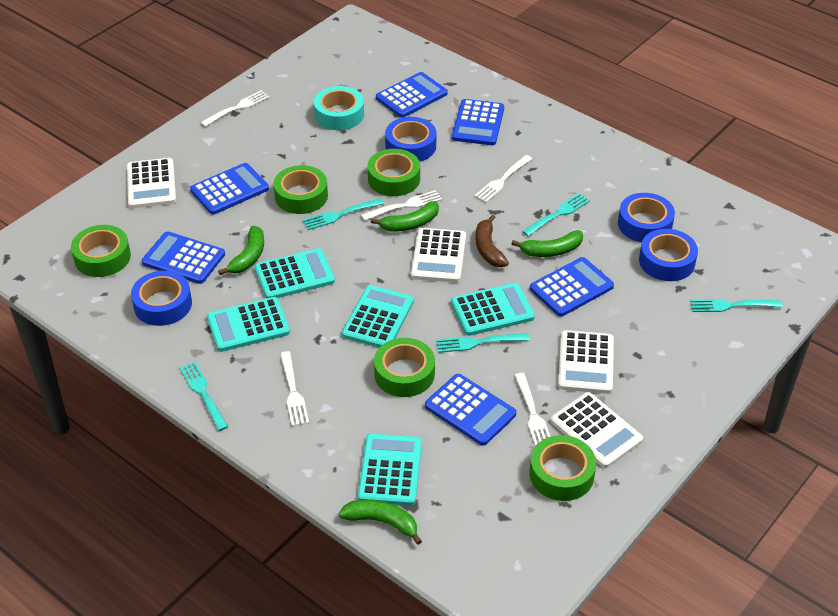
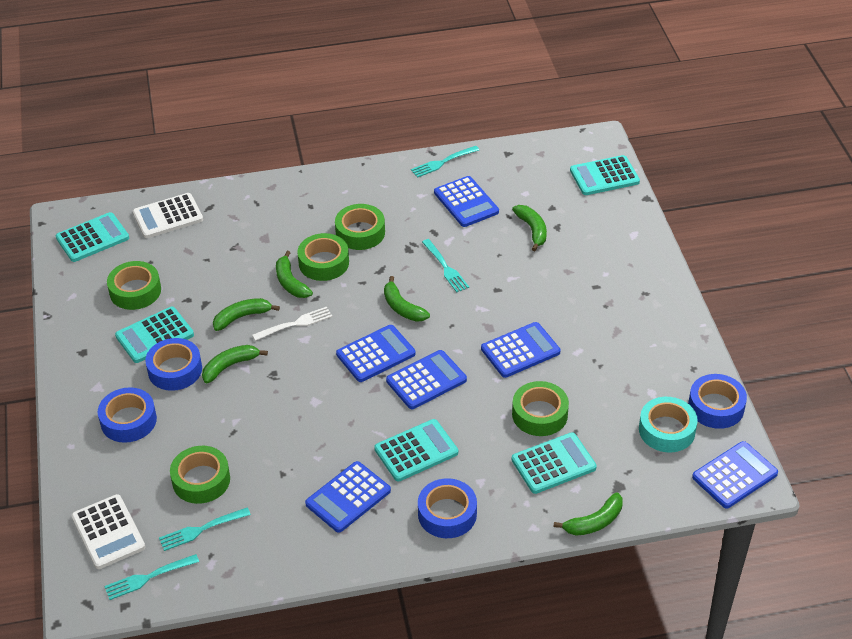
brown banana: 1 -> 0
green banana: 4 -> 6
turquoise fork: 5 -> 4
white calculator: 4 -> 2
white fork: 5 -> 1

